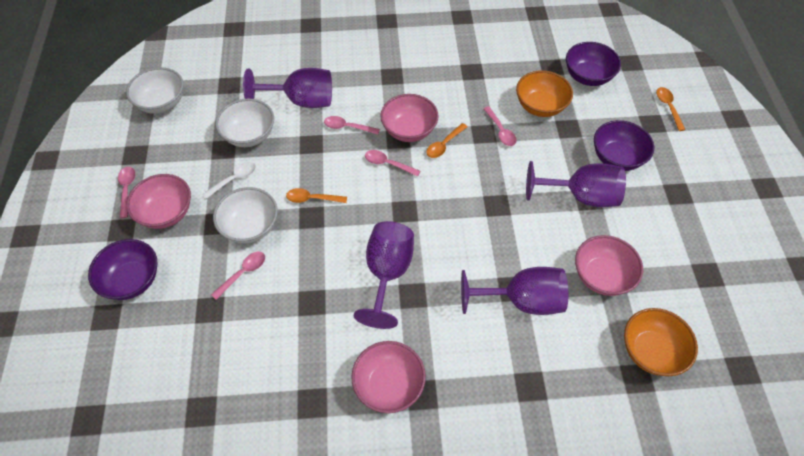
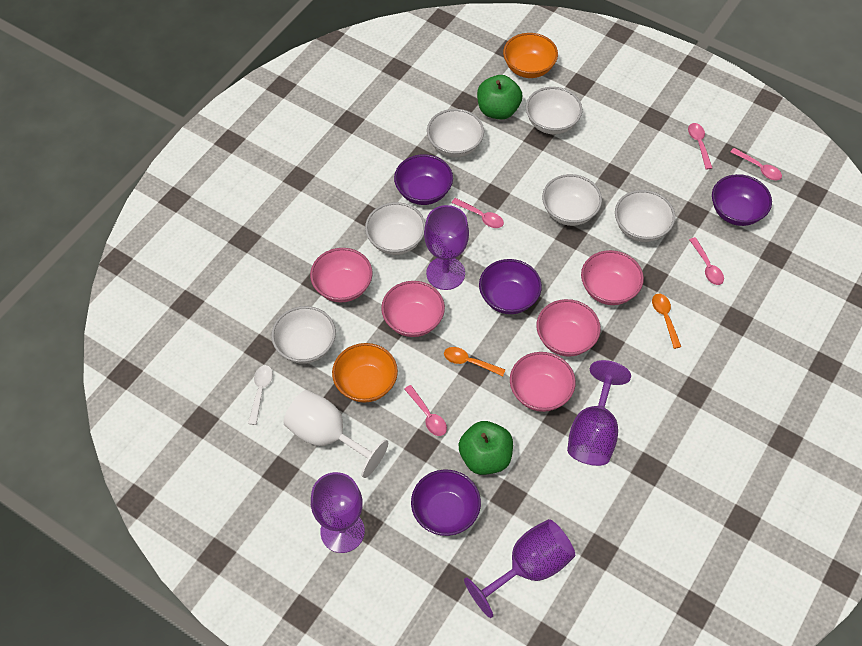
green apple: 0 -> 2
orange spoon: 3 -> 2
pink bowl: 4 -> 5
purple bowl: 3 -> 4
white bowl: 3 -> 6
white goblet: 0 -> 1

